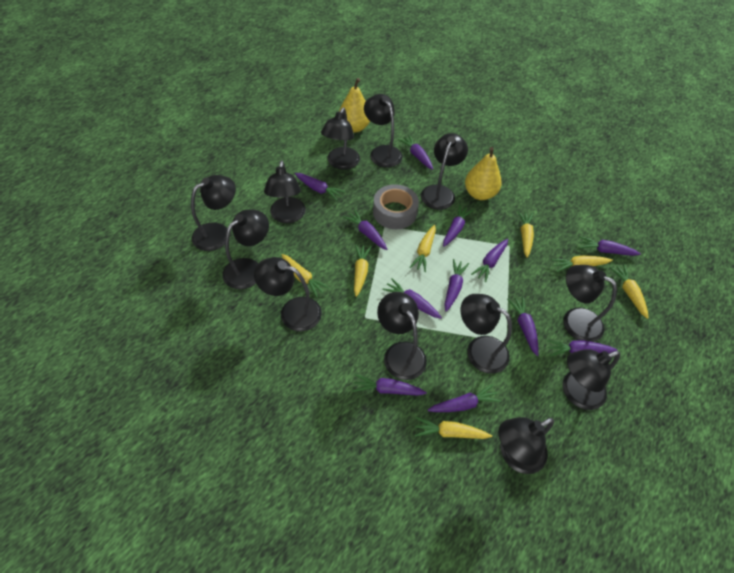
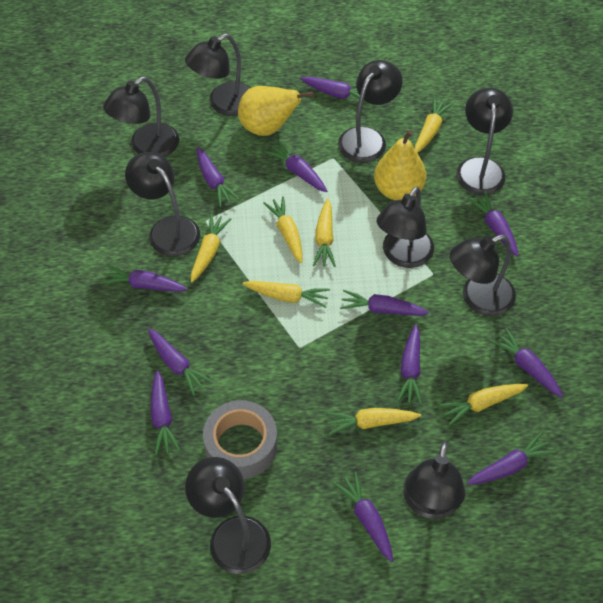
black lamp: 12 -> 9

